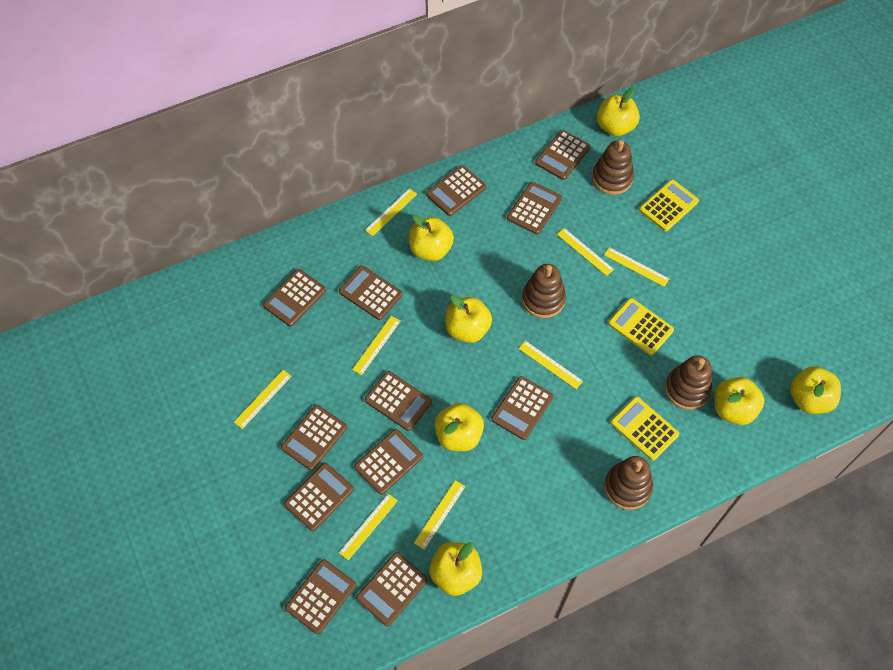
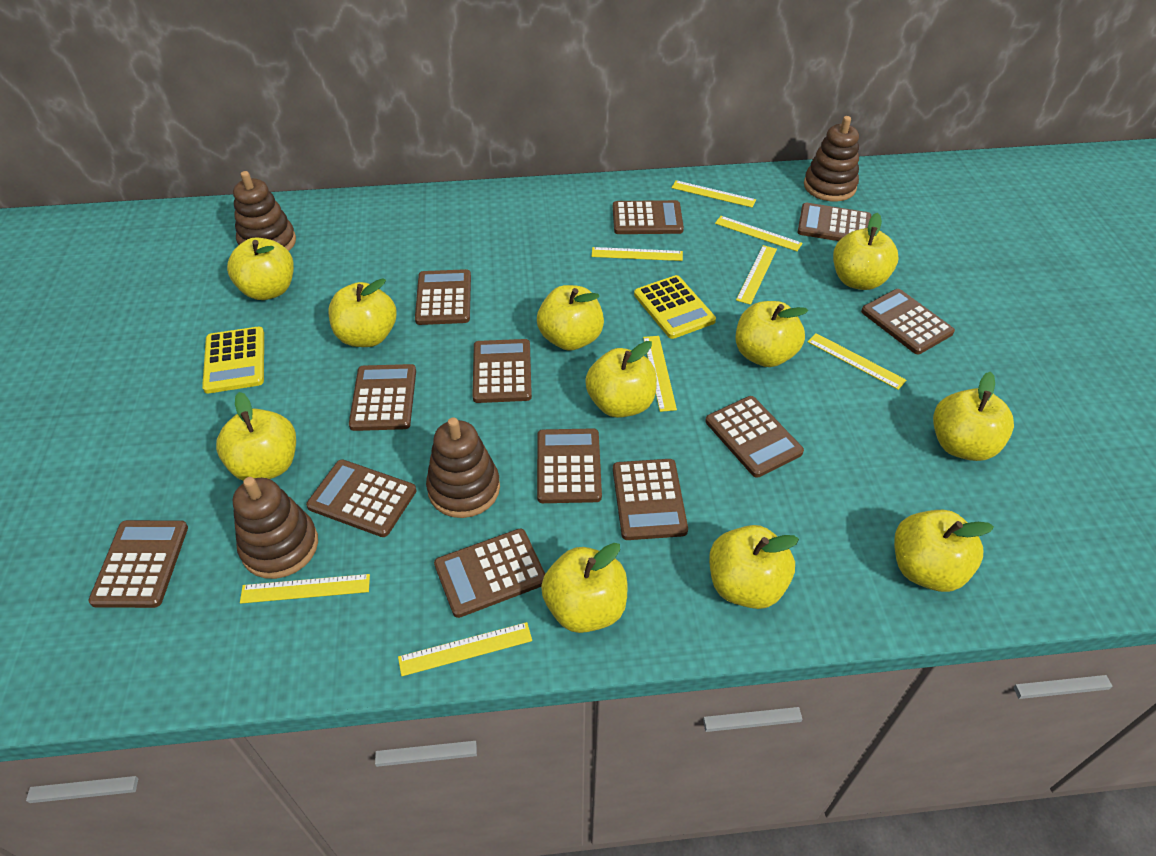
yellow apple: 7 -> 11
yellow calculator: 3 -> 2

